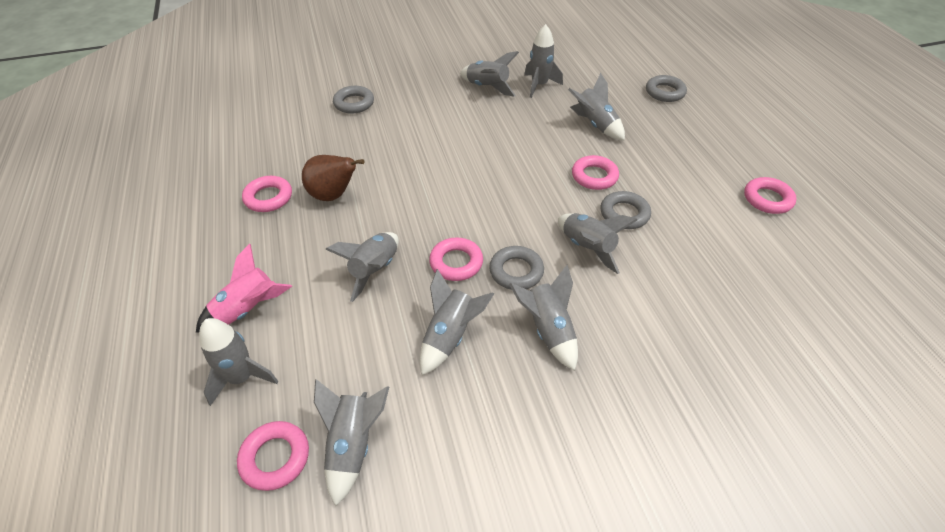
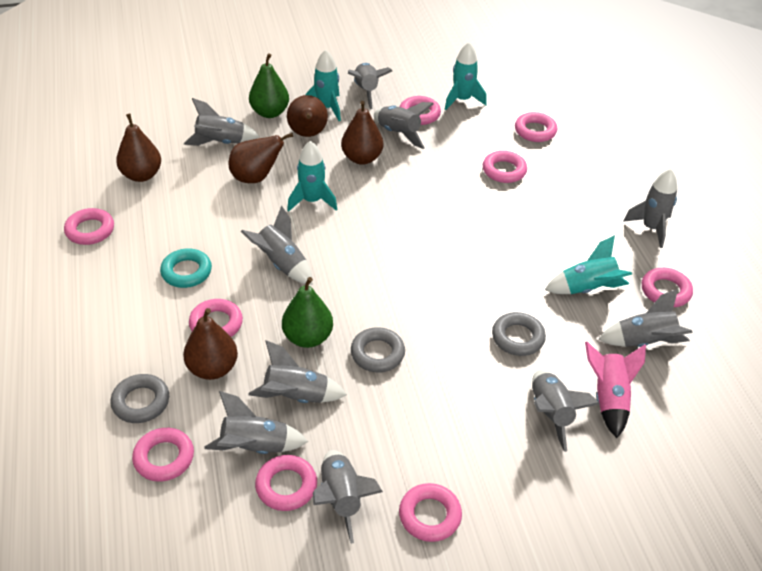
brown pear: 1 -> 5
green pear: 0 -> 2
grey ring: 4 -> 3
grey rocket: 9 -> 10
pink ring: 5 -> 9
turquoise ring: 0 -> 1
turquoise rocket: 0 -> 4

